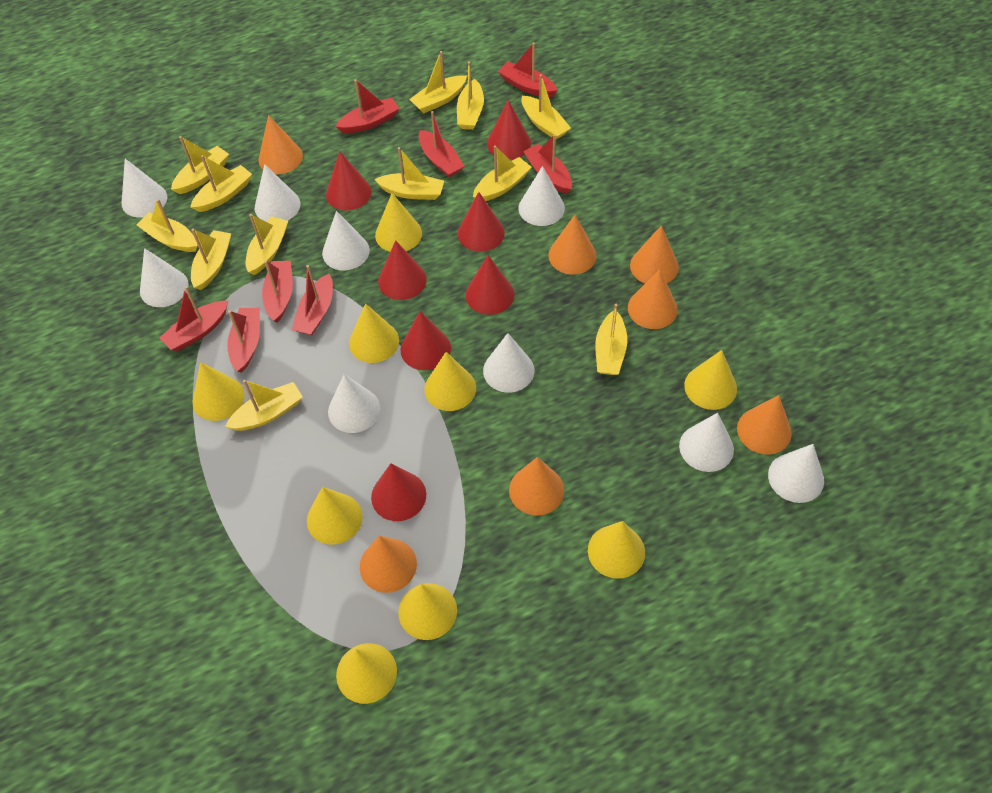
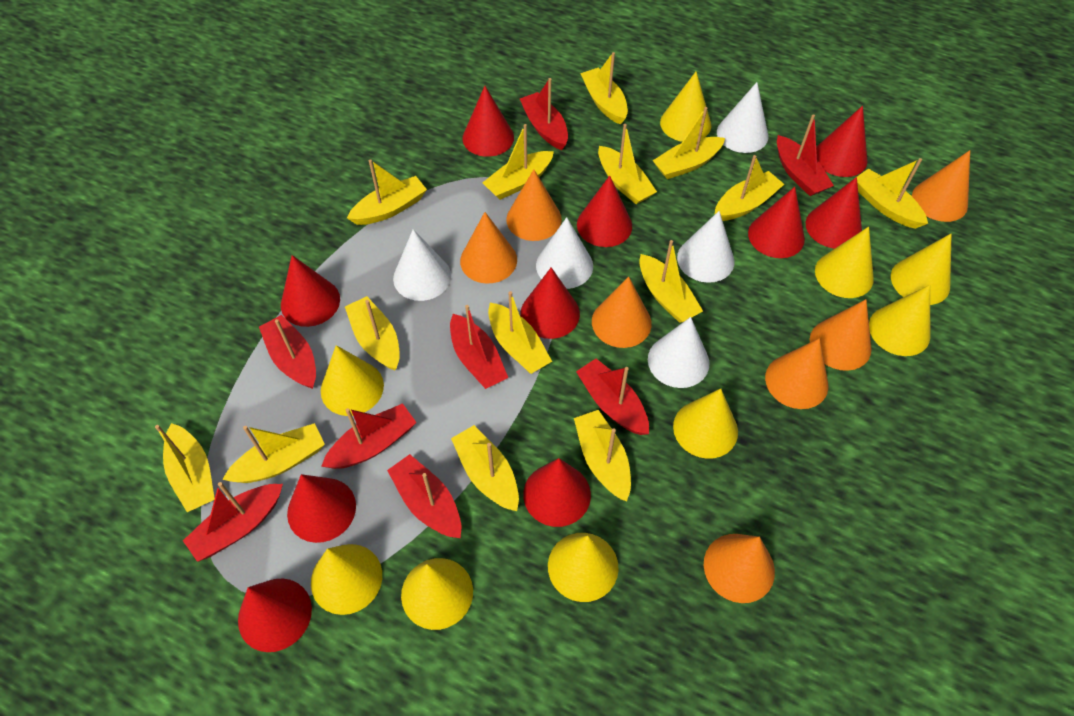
red cone: 7 -> 10
white cone: 9 -> 5
yellow boat: 12 -> 14

